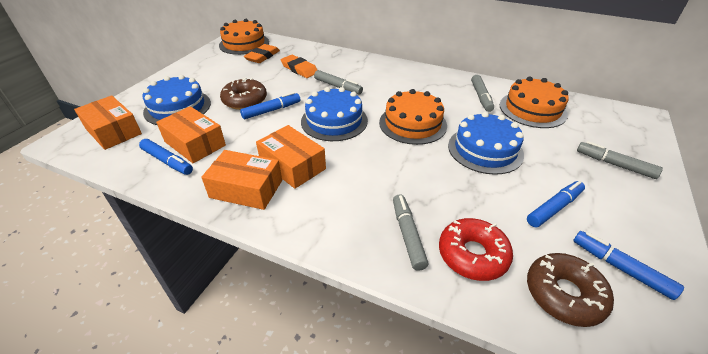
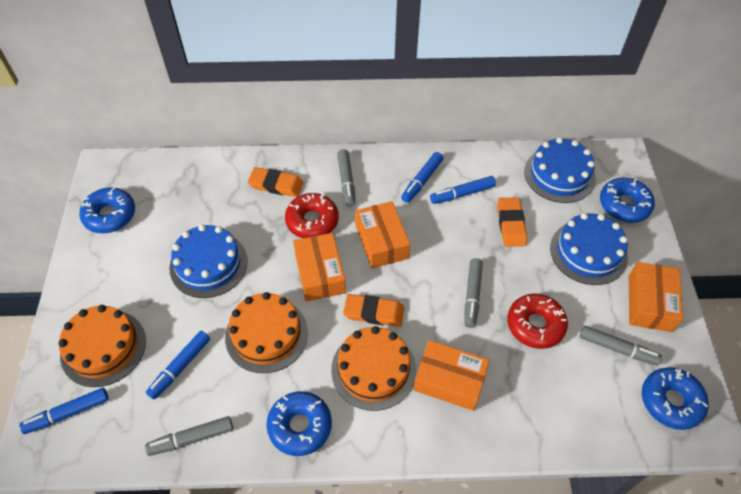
blue donut: 0 -> 4
brown donut: 2 -> 0
orange eraser: 2 -> 3
red donut: 1 -> 2

